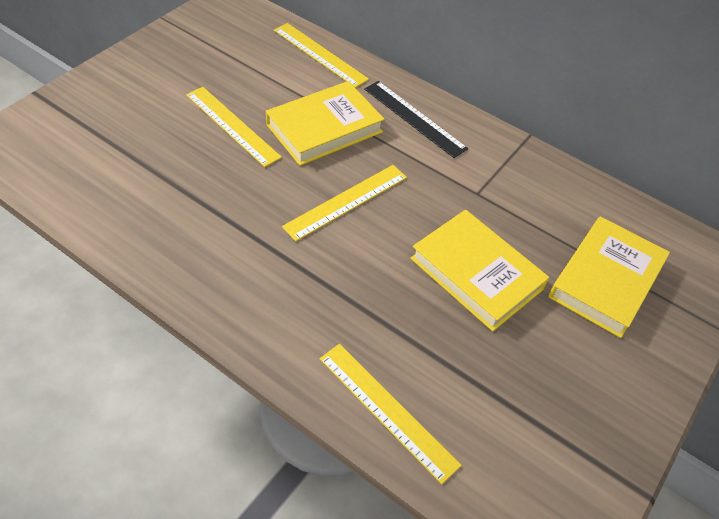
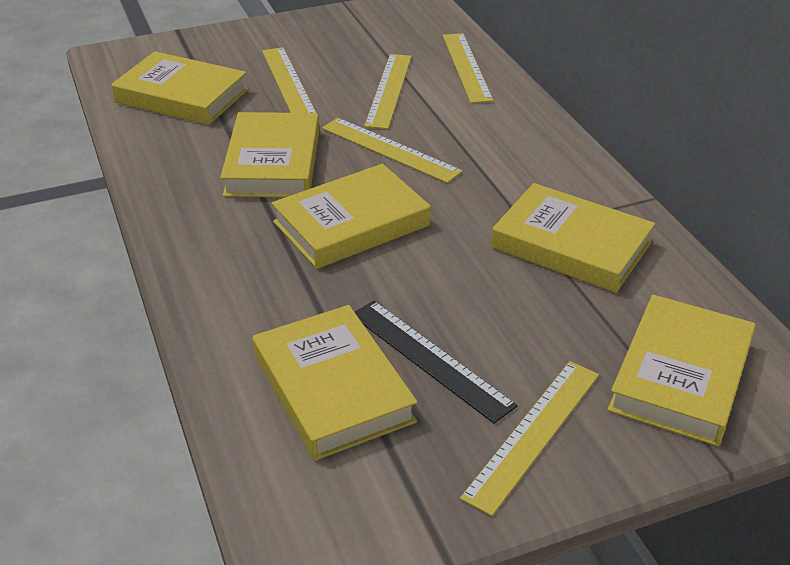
yellow book: 3 -> 6
yellow ruler: 4 -> 5

